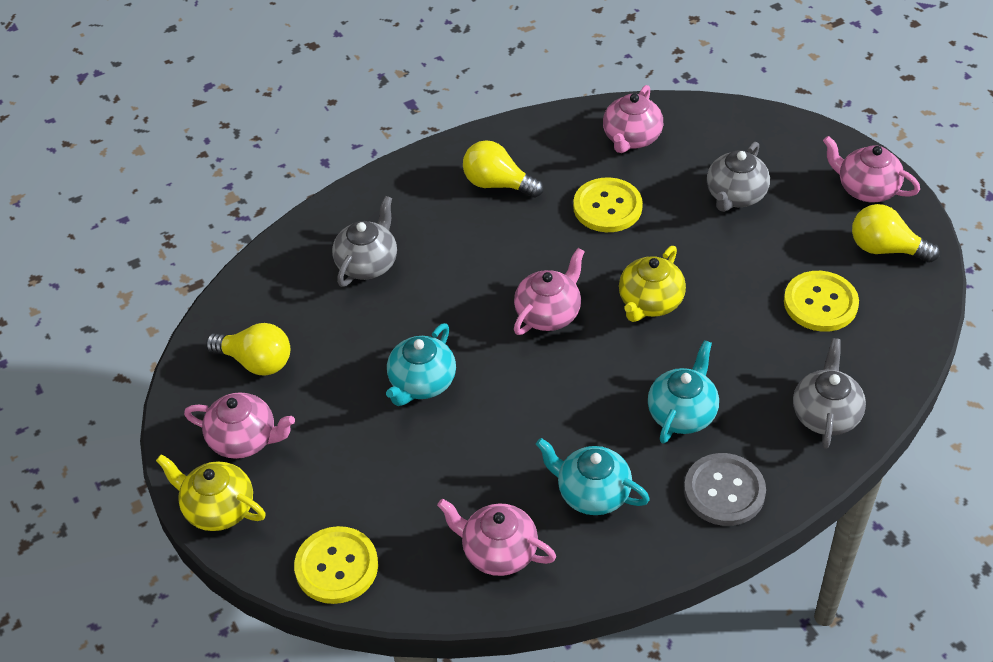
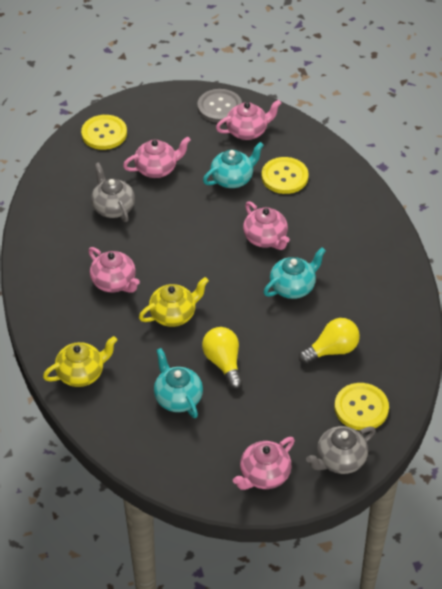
grey teapot: 3 -> 2
yellow light bulb: 3 -> 2

